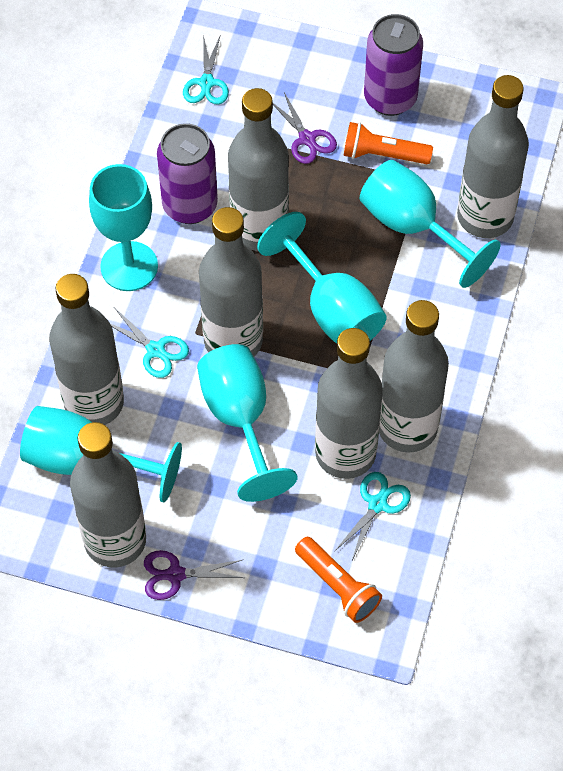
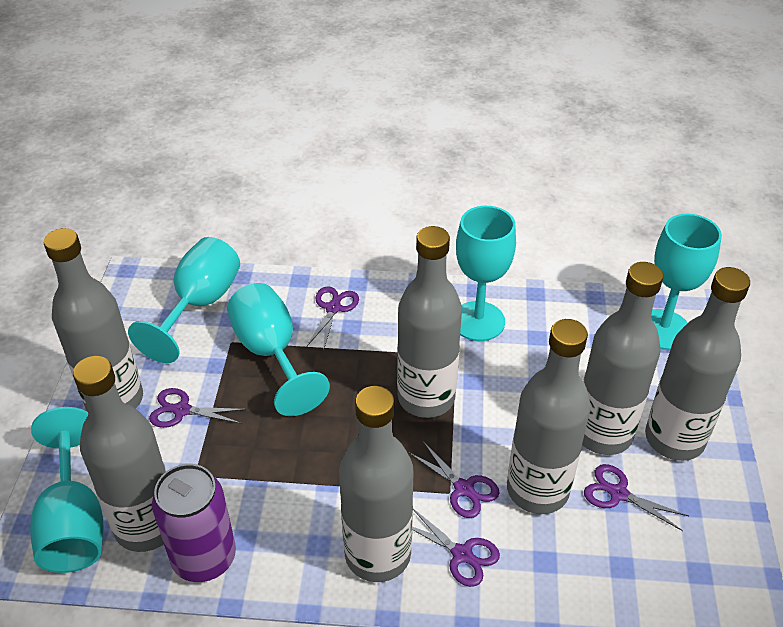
orange flashlight: 2 -> 0
purple can: 2 -> 1
purple scissors: 2 -> 5
turquoise scissors: 3 -> 0

